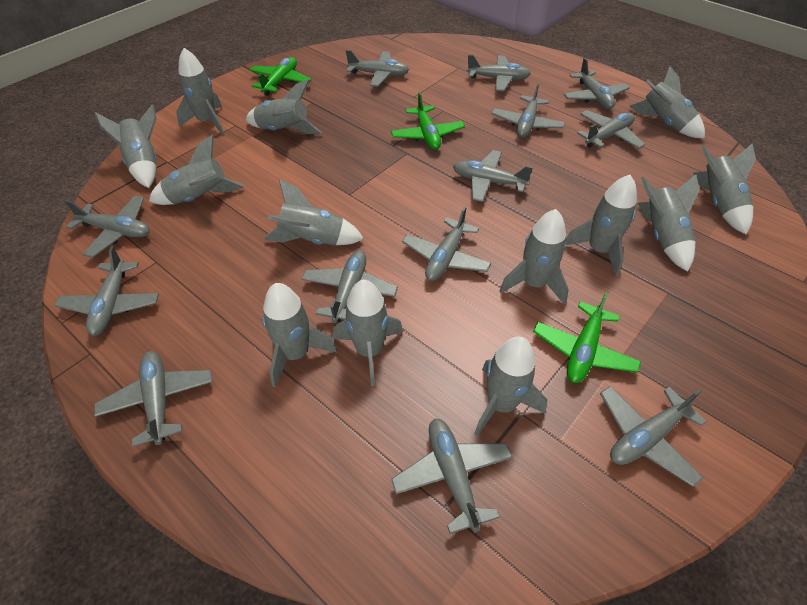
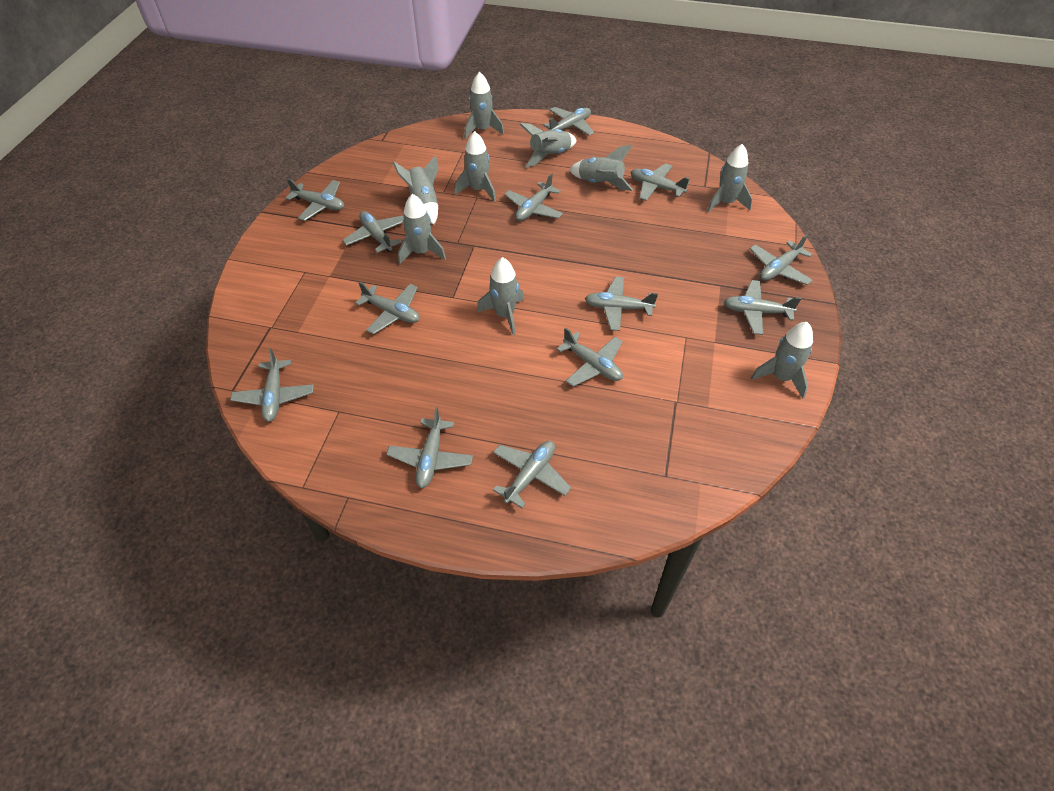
green plane: 3 -> 0
grey rocket: 13 -> 9

